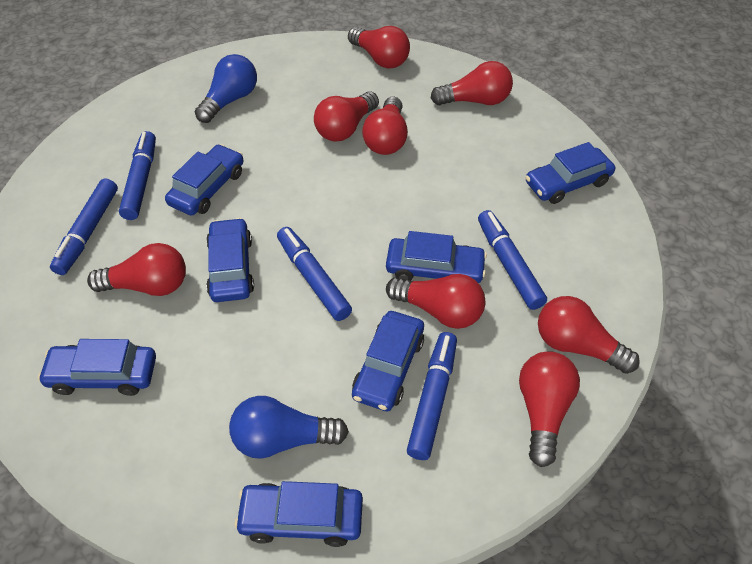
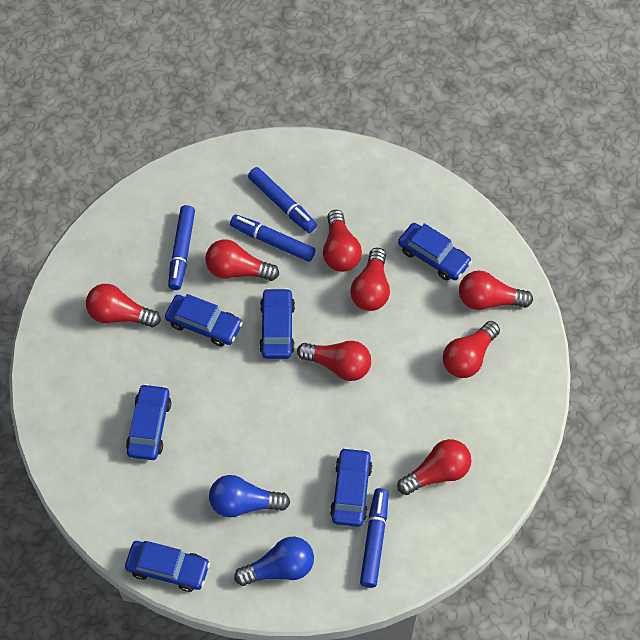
blue car: 7 -> 6
blue marker: 5 -> 4

